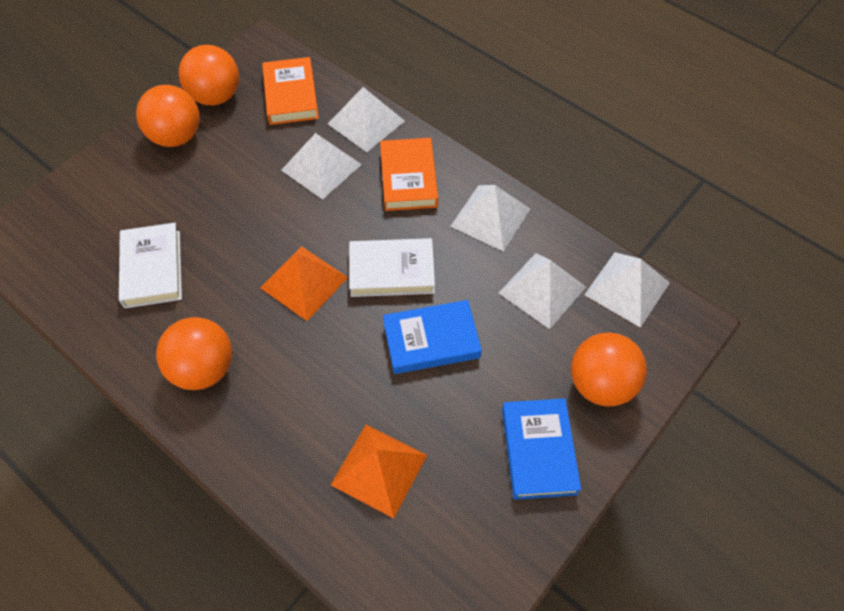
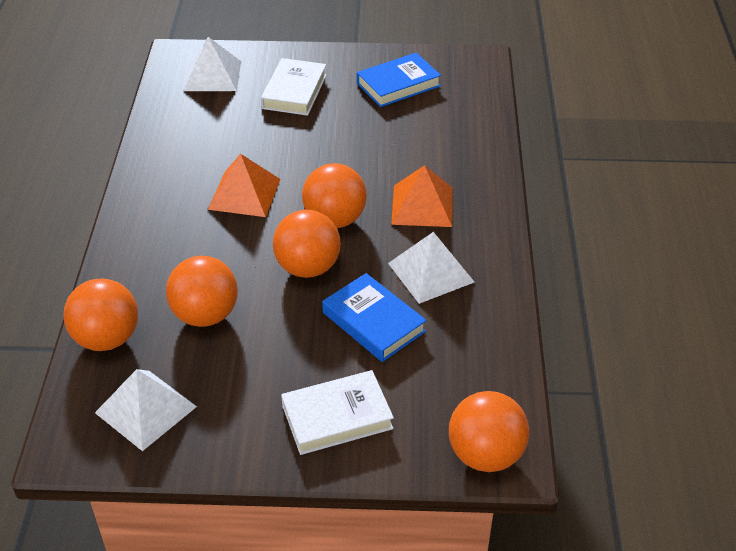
orange ball: 4 -> 5
orange book: 2 -> 0
white pyramid: 5 -> 3

